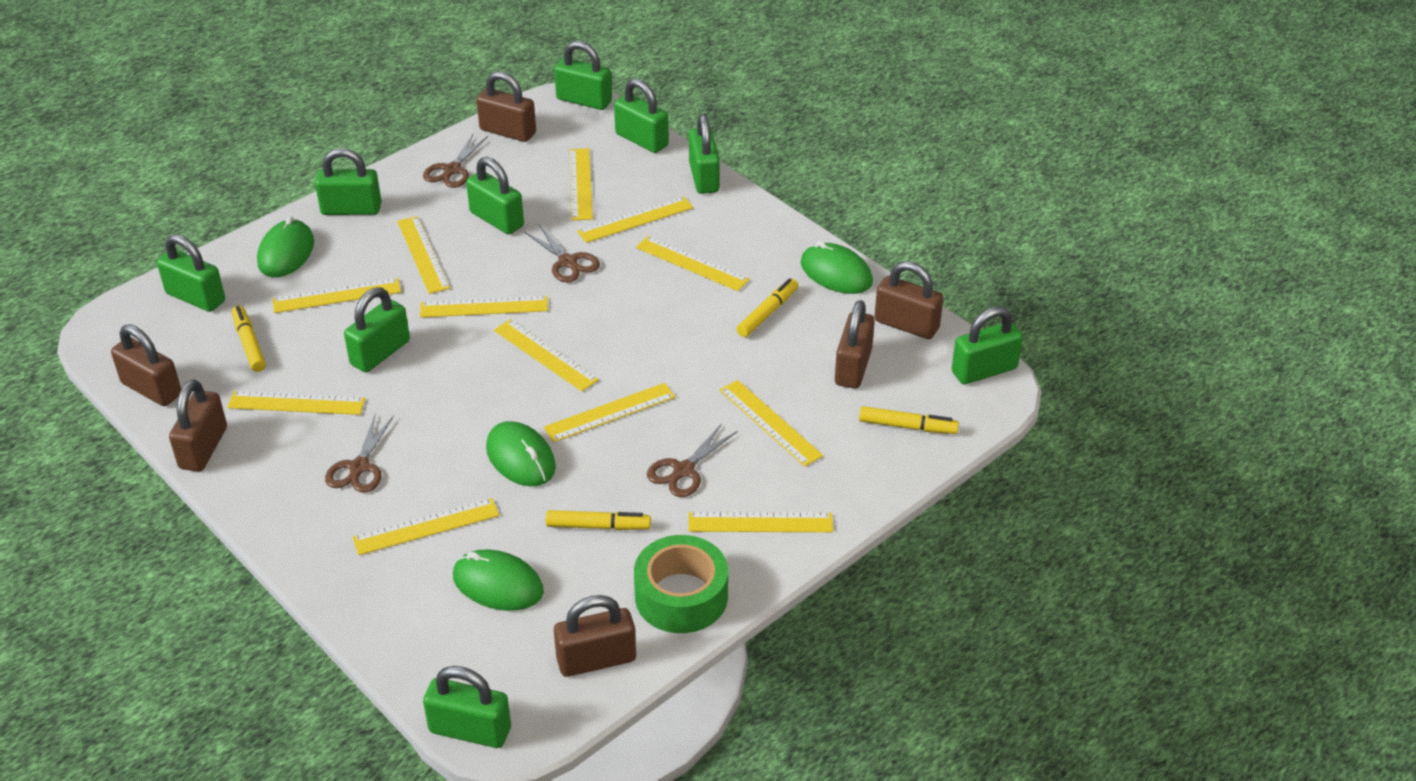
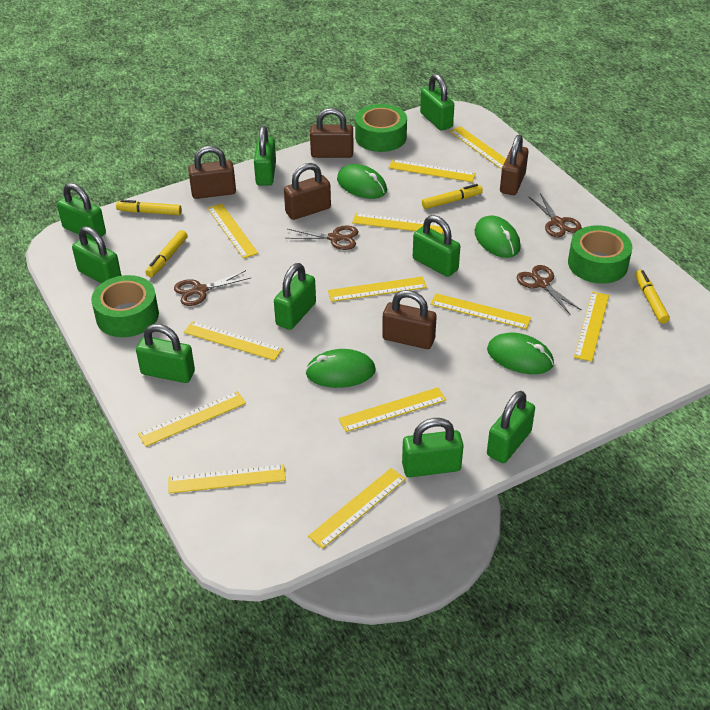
brown padlock: 6 -> 5
green tape: 1 -> 3

